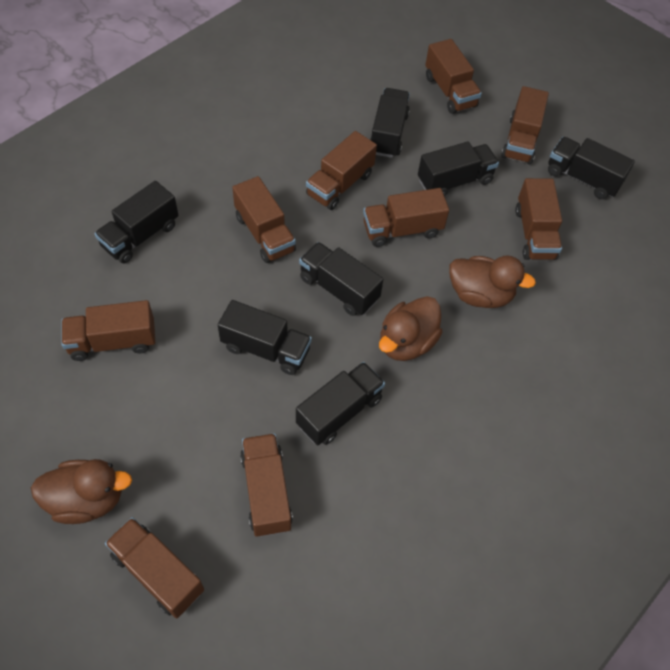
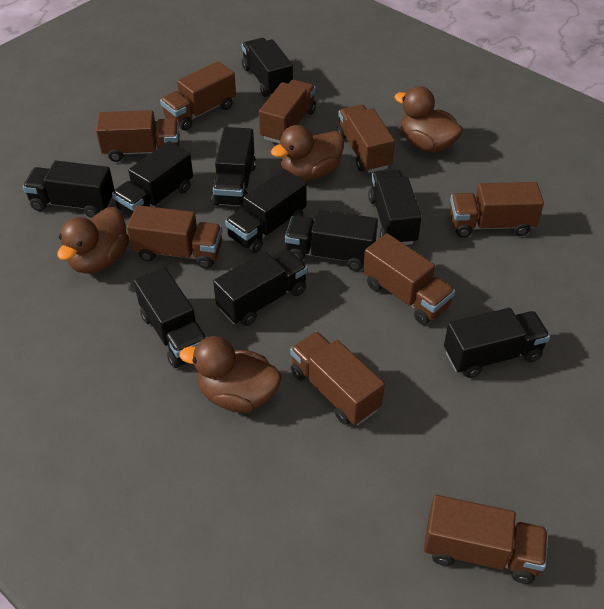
black truck: 7 -> 10
brown duck: 3 -> 4

